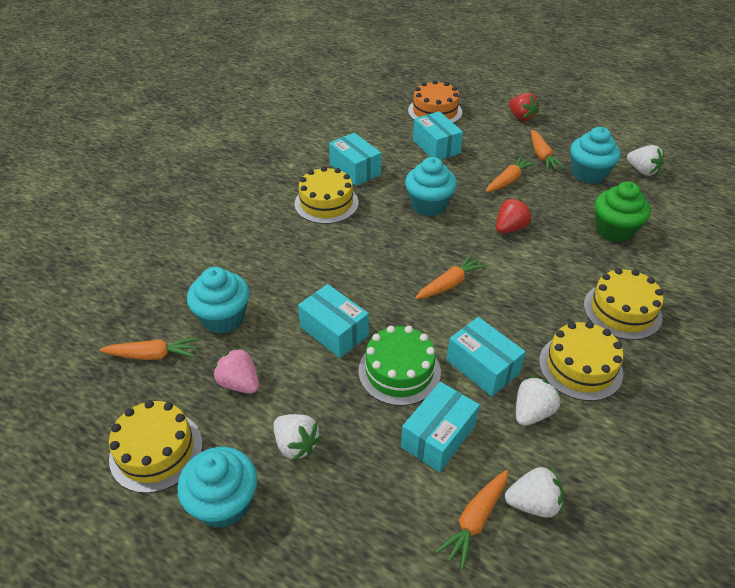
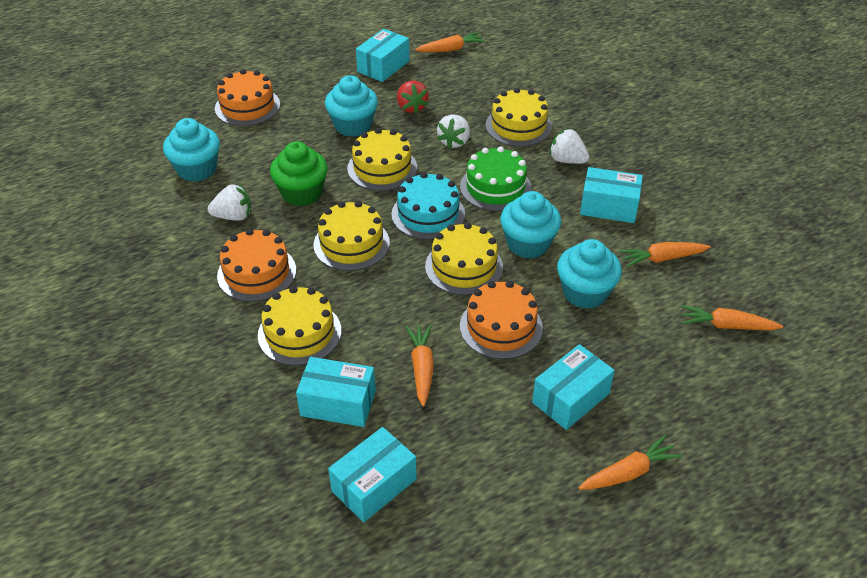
orange cake: 1 -> 3
pink strawberry: 1 -> 0
red strawberry: 2 -> 1
turquoise cake: 0 -> 1
white strawberry: 4 -> 3
yellow cake: 4 -> 5

